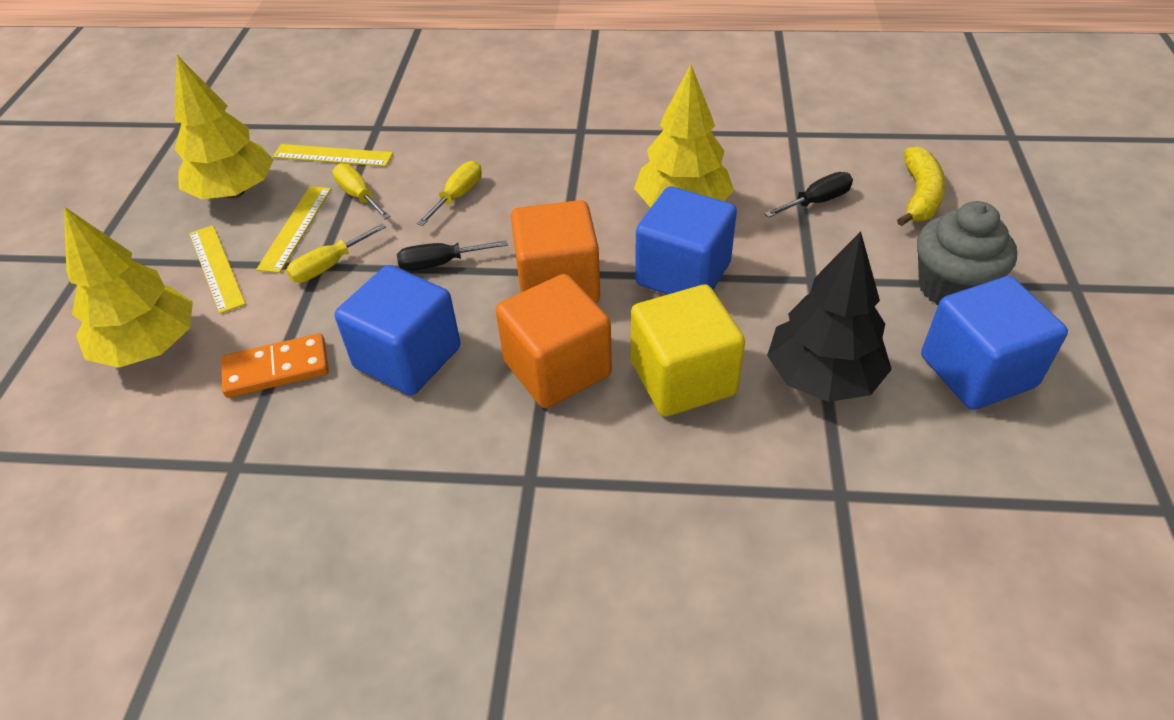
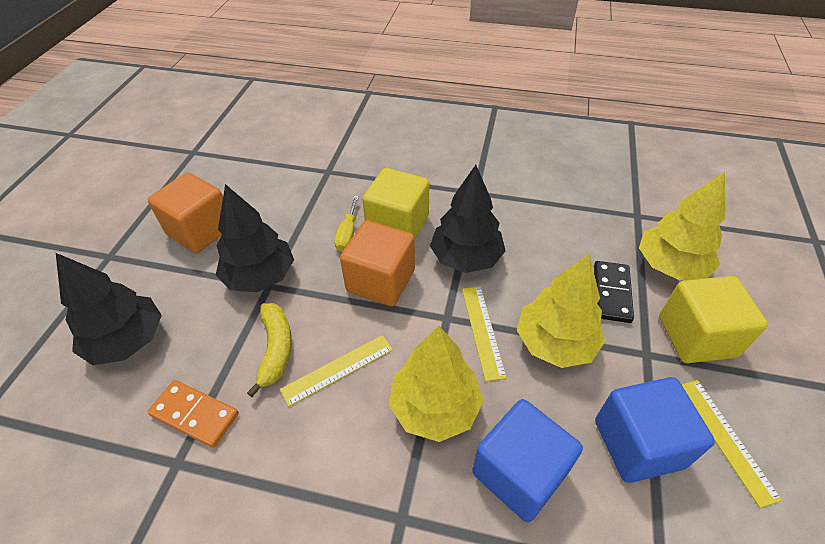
black domino: 0 -> 1
black screwdriver: 2 -> 0
black tree: 1 -> 3
blue cube: 3 -> 2
grey cupcake: 1 -> 0
yellow cube: 1 -> 2
yellow screwdriver: 3 -> 1

